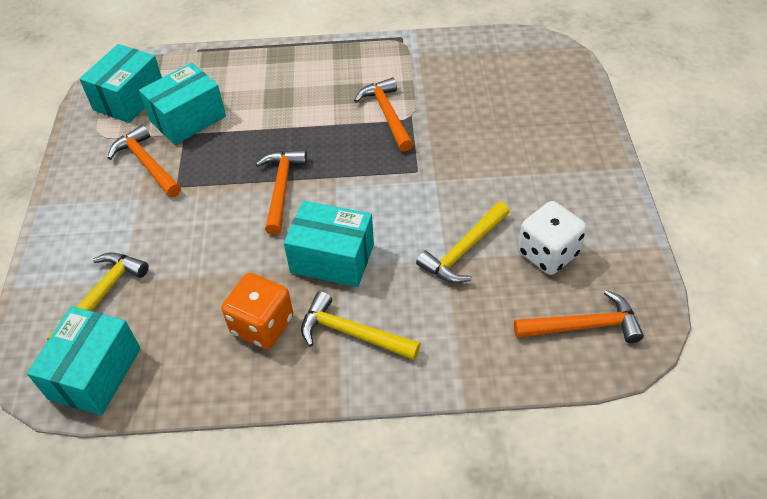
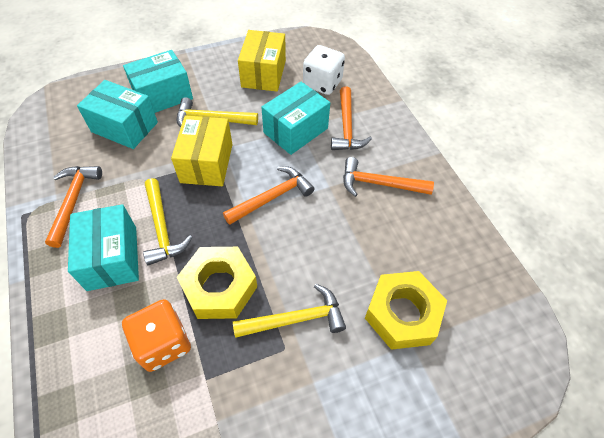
yellow box: 0 -> 2
yellow nut: 0 -> 2

